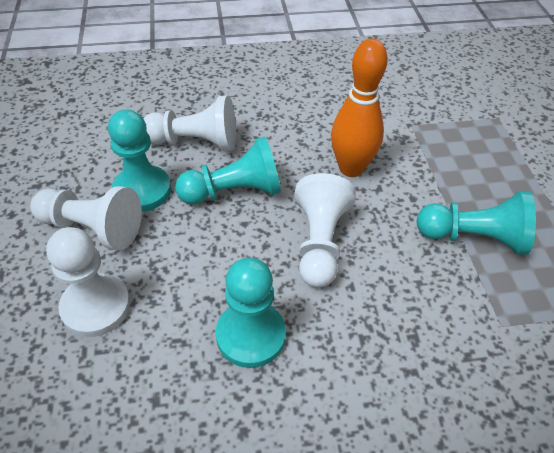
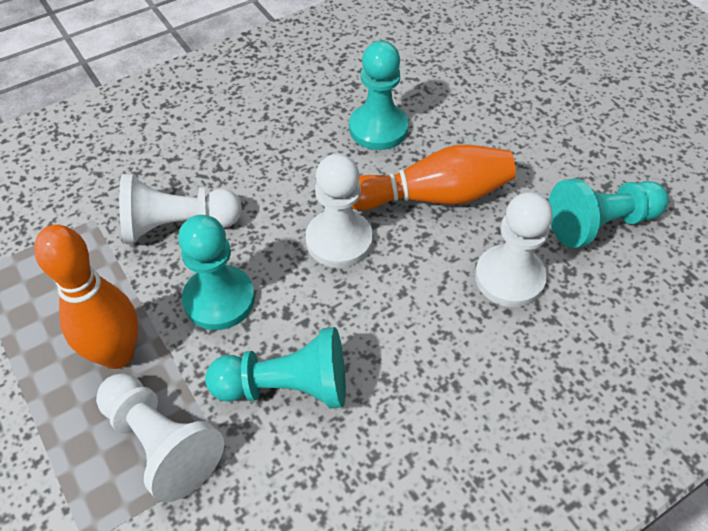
orange bowling pin: 1 -> 2

